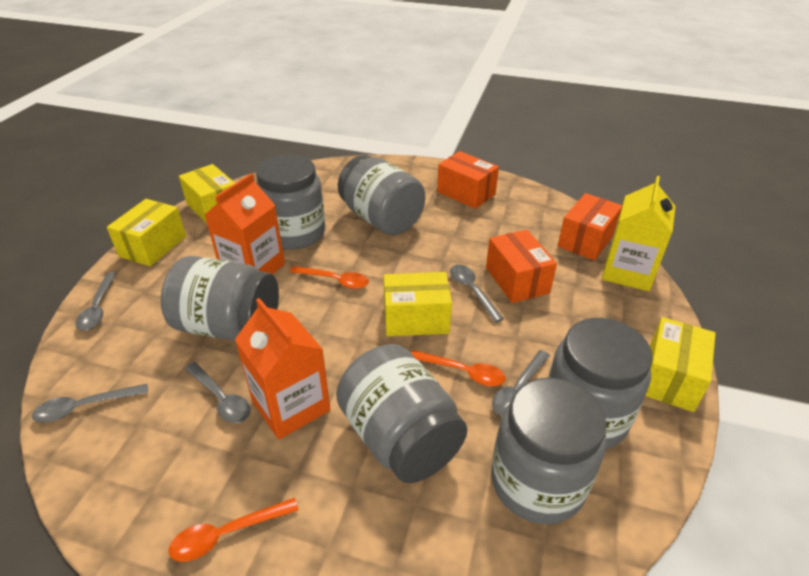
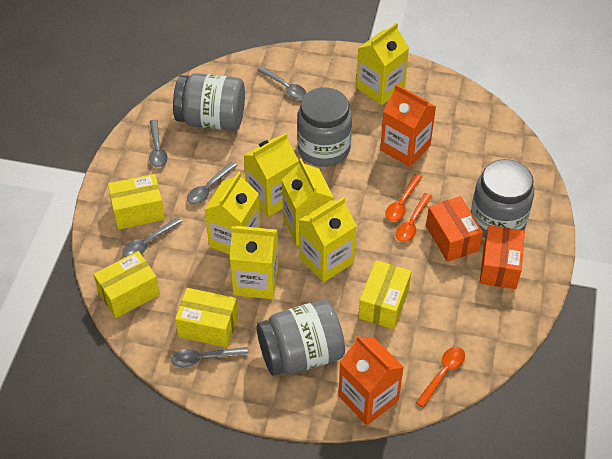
grey jar: 6 -> 4
orange box: 3 -> 2
yellow carton: 1 -> 6

